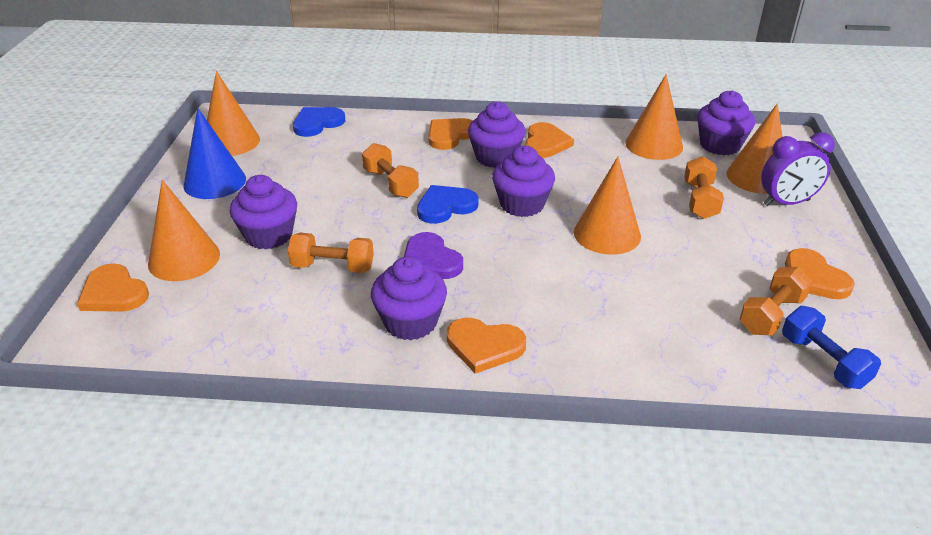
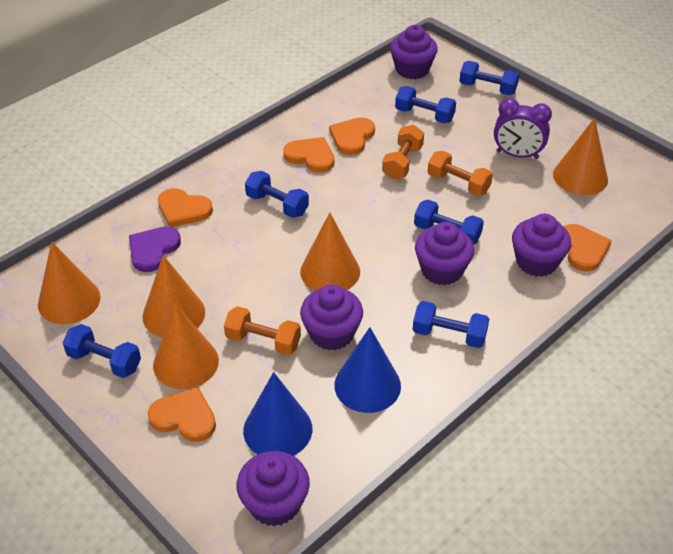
blue cone: 1 -> 2
blue dumbbell: 1 -> 6
blue heart: 2 -> 0
orange dumbbell: 4 -> 3

